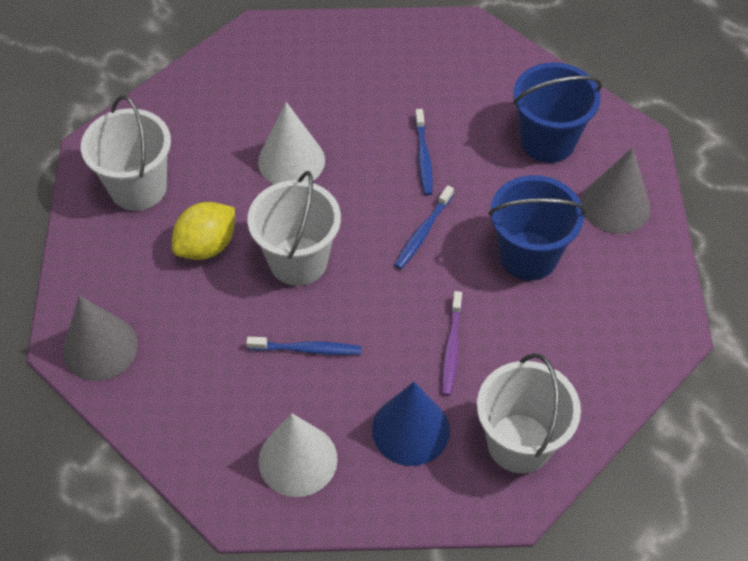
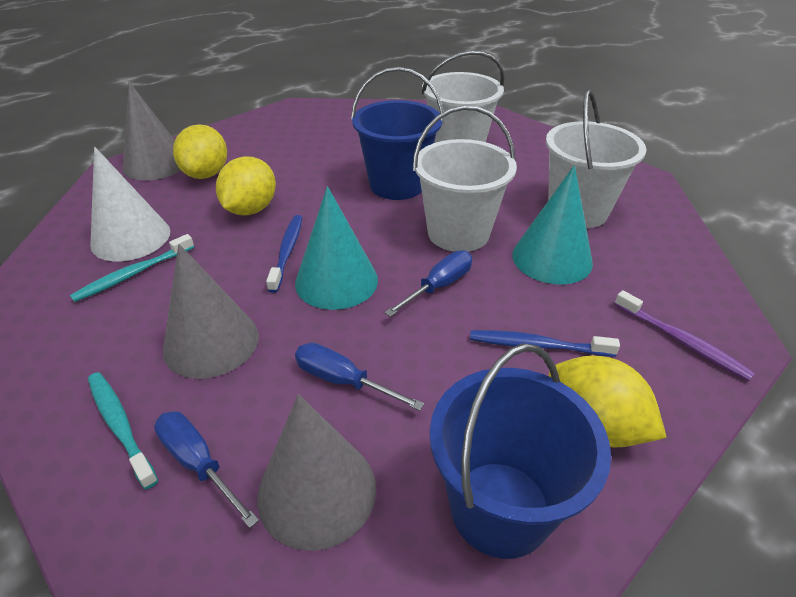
blue cone: 1 -> 0
blue screwdriver: 0 -> 3
blue toothbrush: 3 -> 2
grey cone: 2 -> 3
turquoise cone: 0 -> 2
turquoise toothbrush: 0 -> 2
white cone: 2 -> 1
yellow lemon: 1 -> 3

